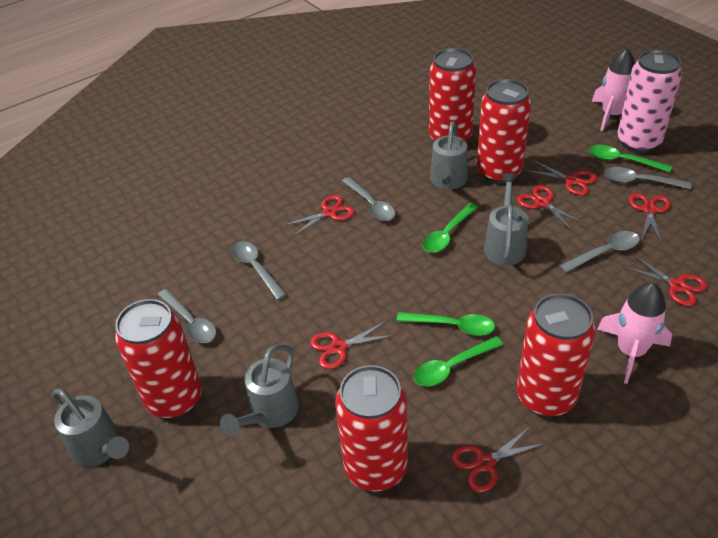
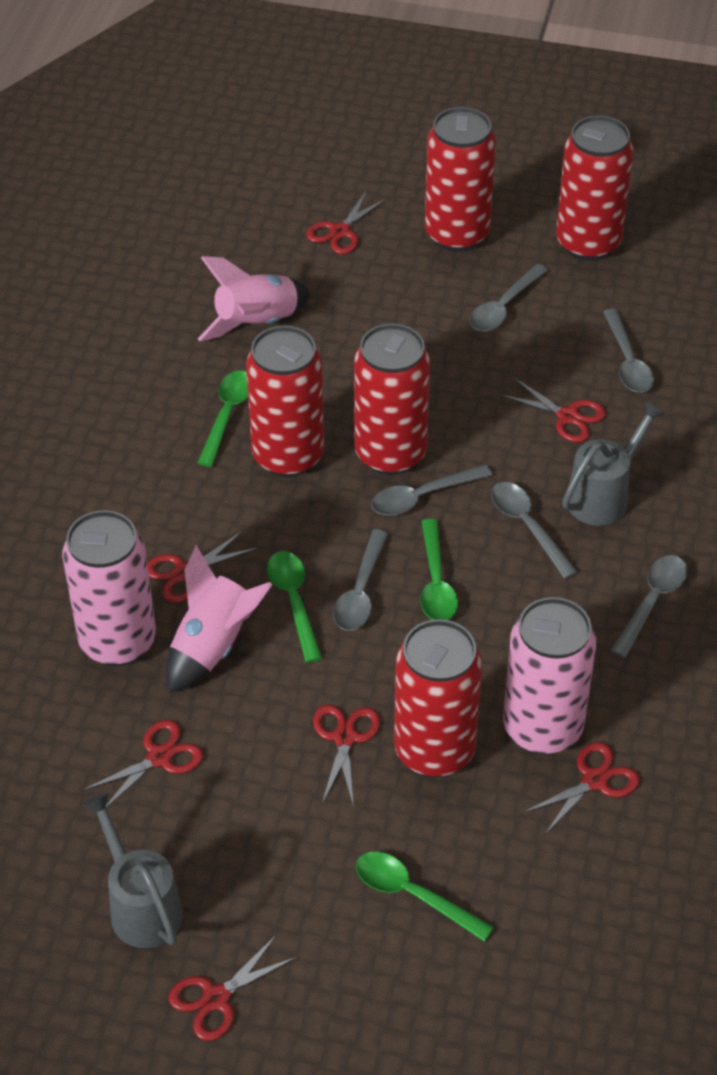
grey spoon: 5 -> 6
grey watering can: 4 -> 2
pink can: 1 -> 2

